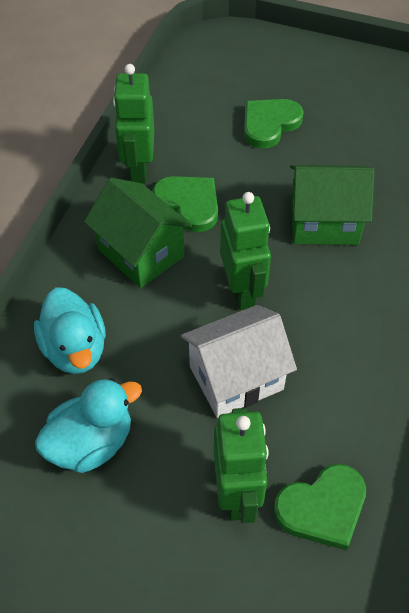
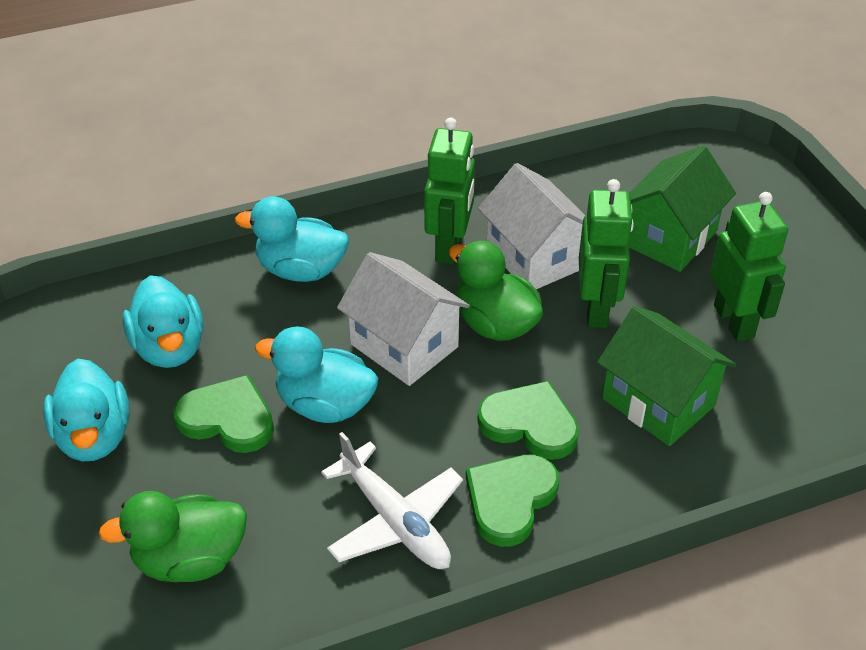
green duck: 0 -> 2
turquoise duck: 2 -> 4
white house: 1 -> 2
white plane: 0 -> 1

